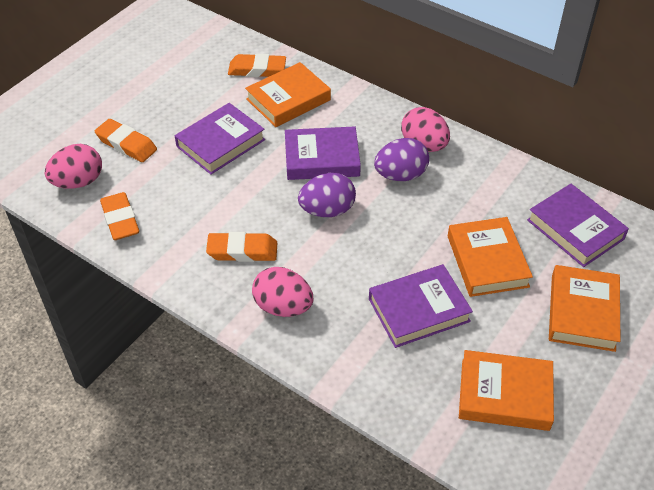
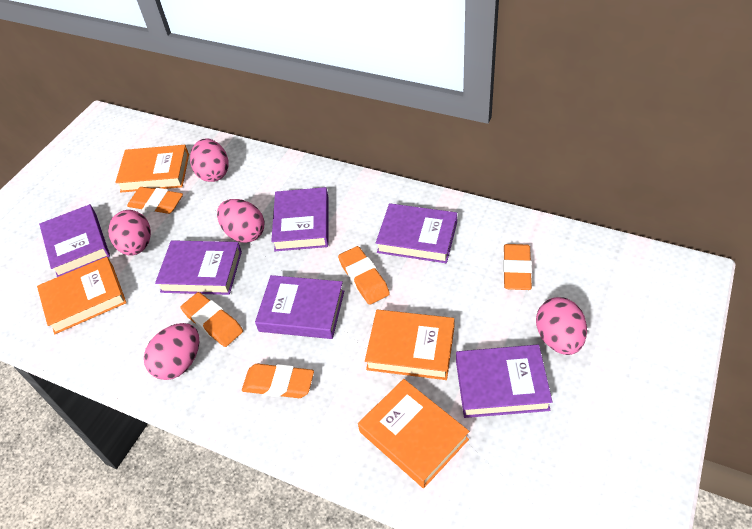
orange eraser: 4 -> 5
pink egg: 3 -> 5
purple book: 4 -> 6
purple egg: 2 -> 0

